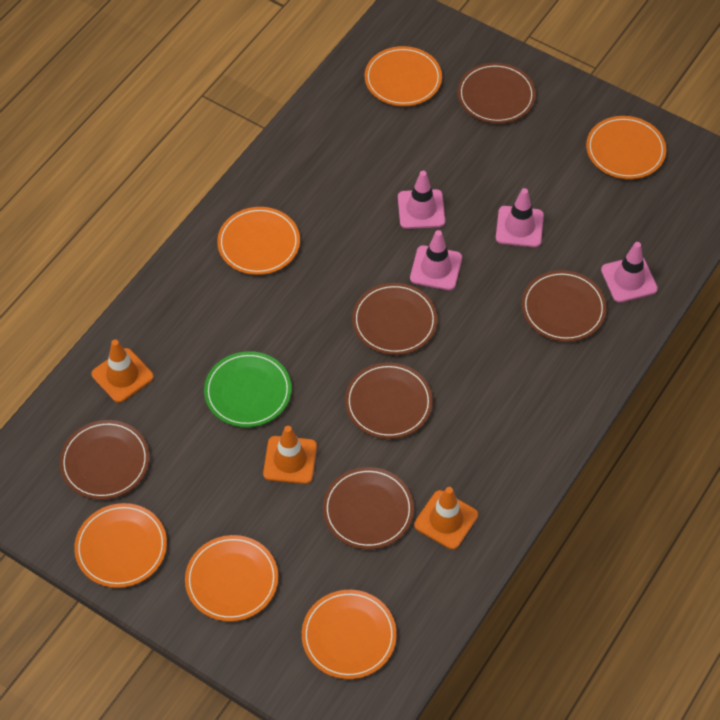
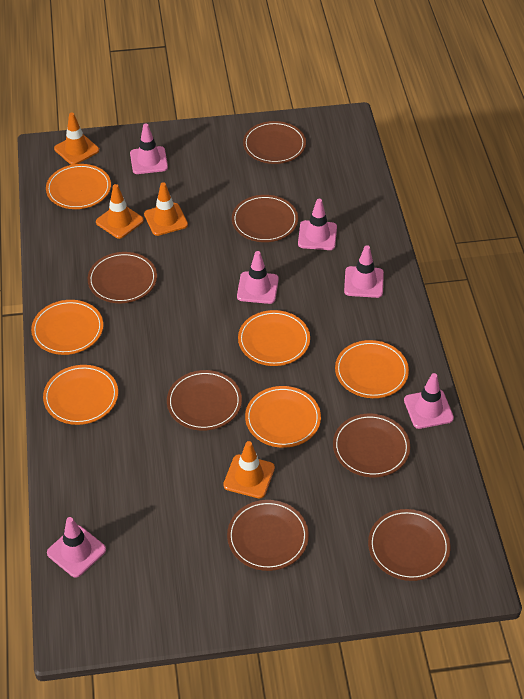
brown plate: 6 -> 7
green plate: 1 -> 0
orange traffic cone: 3 -> 4
pink traffic cone: 4 -> 6

